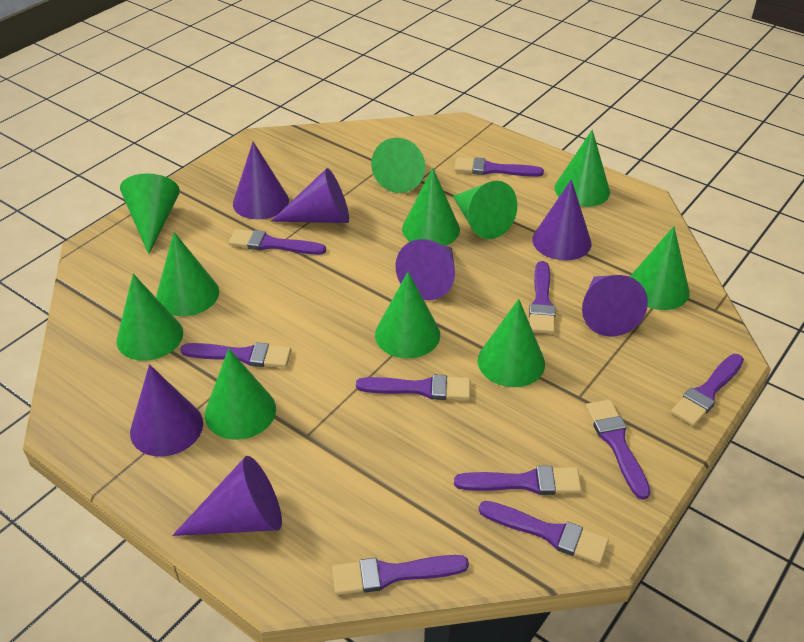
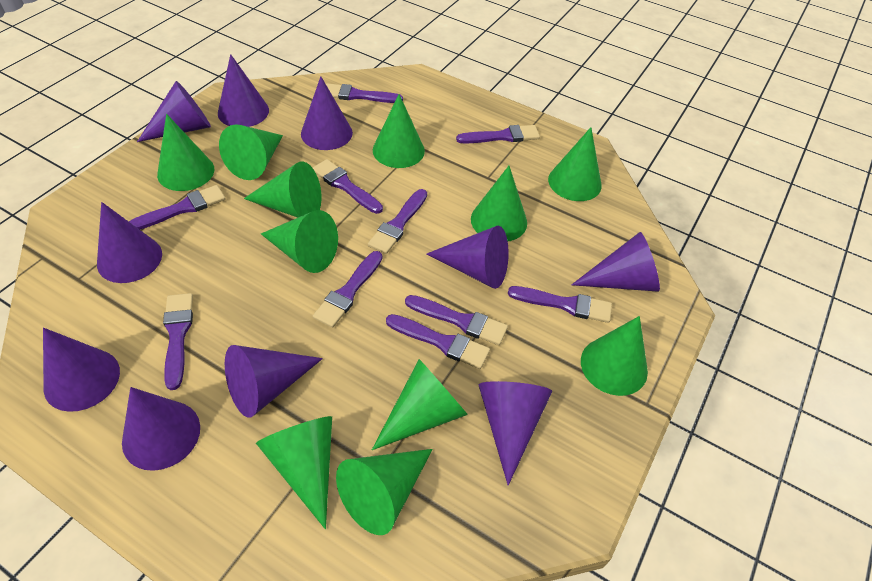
purple cone: 7 -> 10

